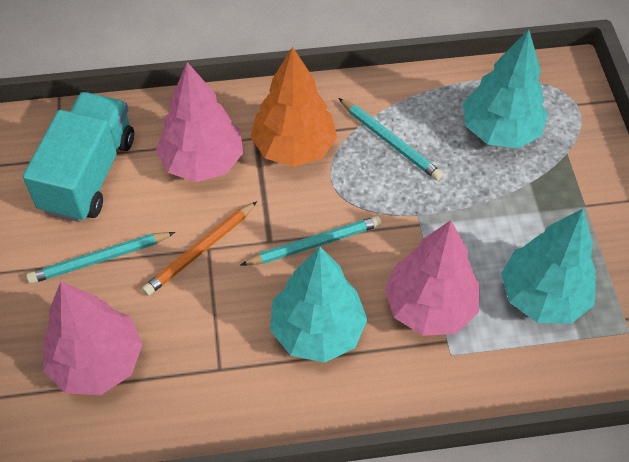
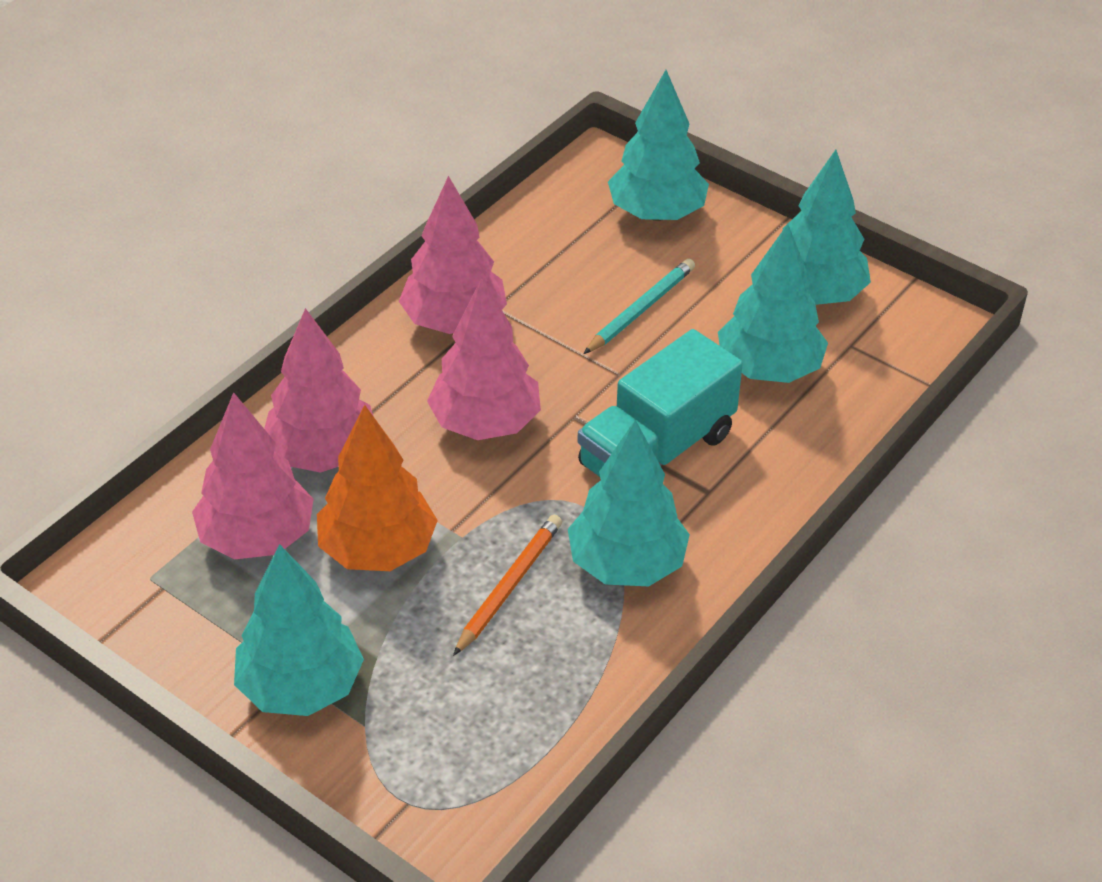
pink tree: 3 -> 4
turquoise pencil: 3 -> 1
turquoise tree: 3 -> 5

